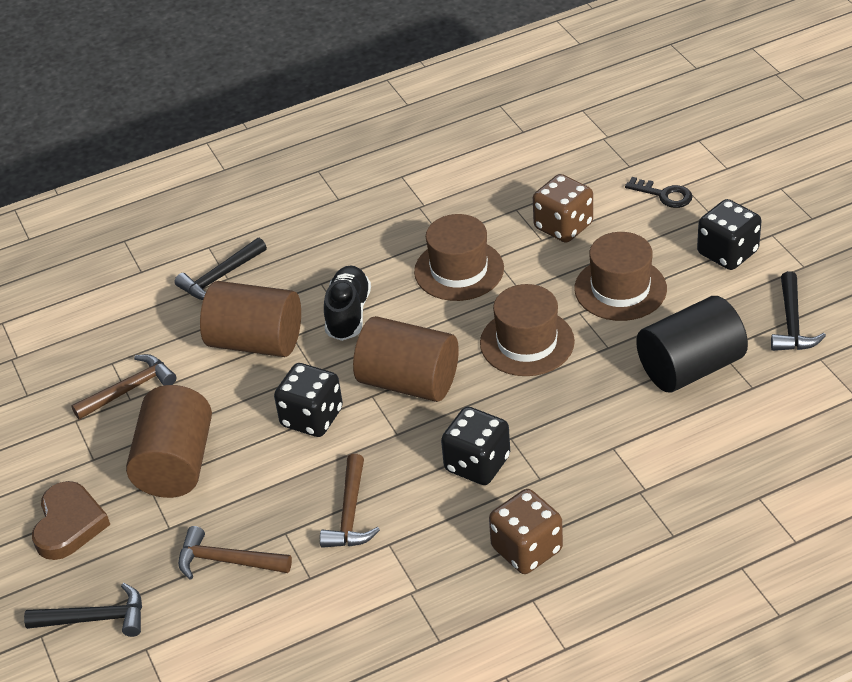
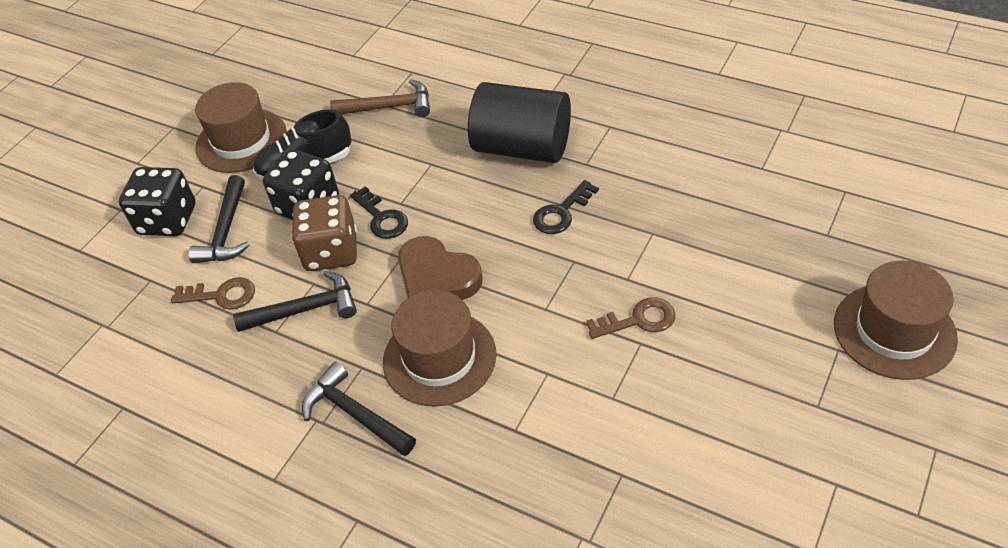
black dice: 3 -> 2
black key: 1 -> 2
brown cylinder: 3 -> 0
brown dice: 2 -> 1
brown hammer: 3 -> 1
brown key: 0 -> 2

